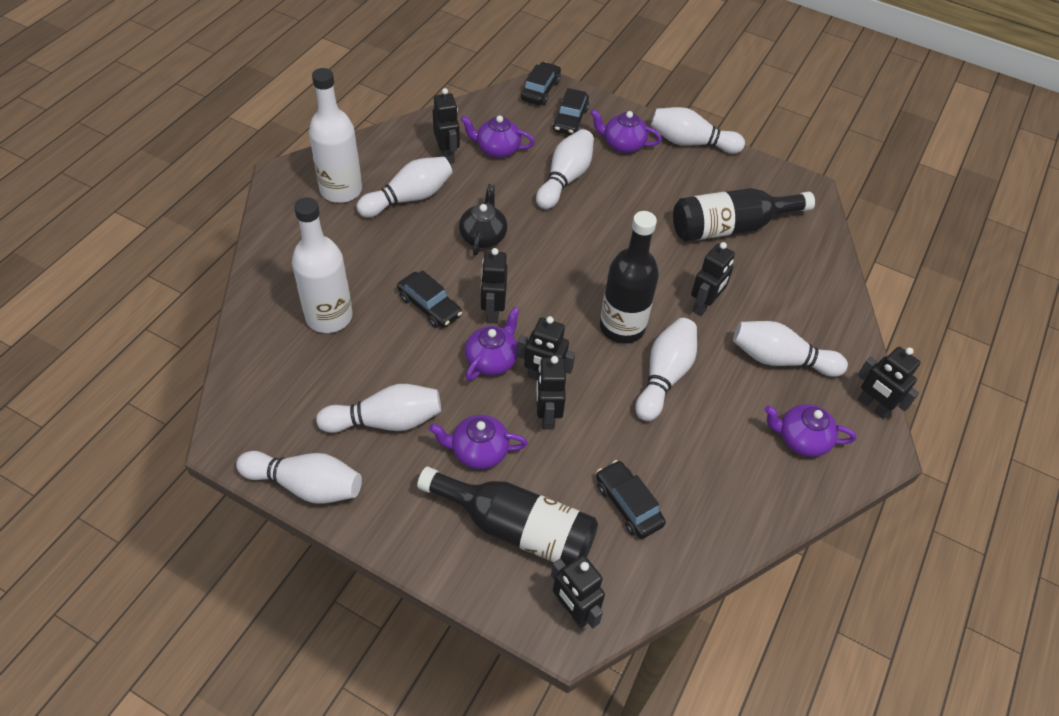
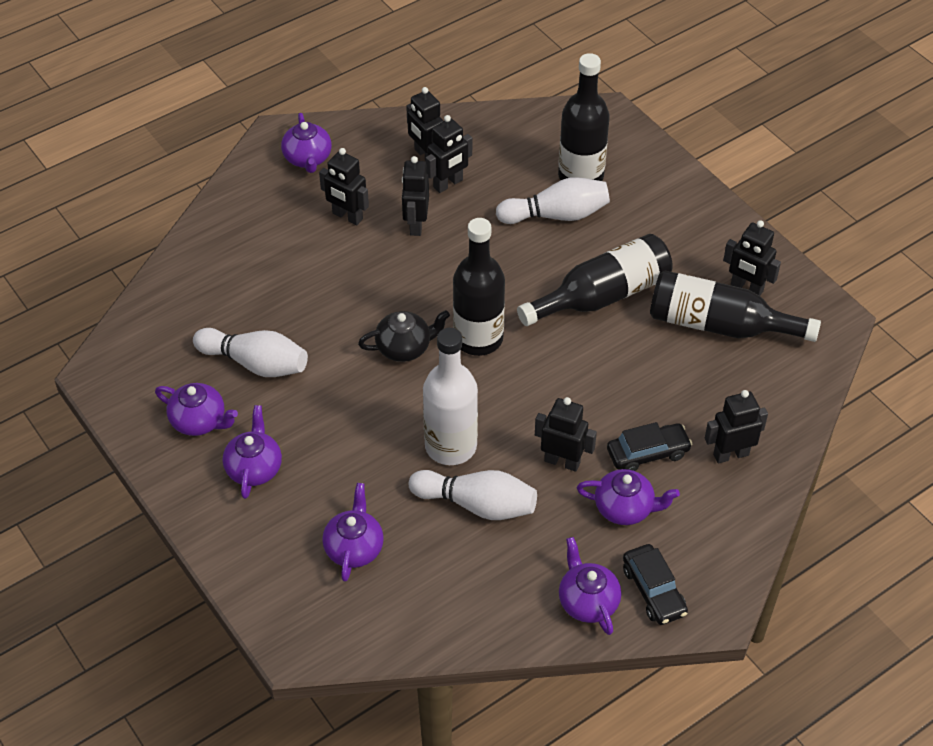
black bottle: 3 -> 4
black car: 4 -> 2
purple teapot: 5 -> 6
white bottle: 2 -> 1
white bowling pin: 7 -> 3

